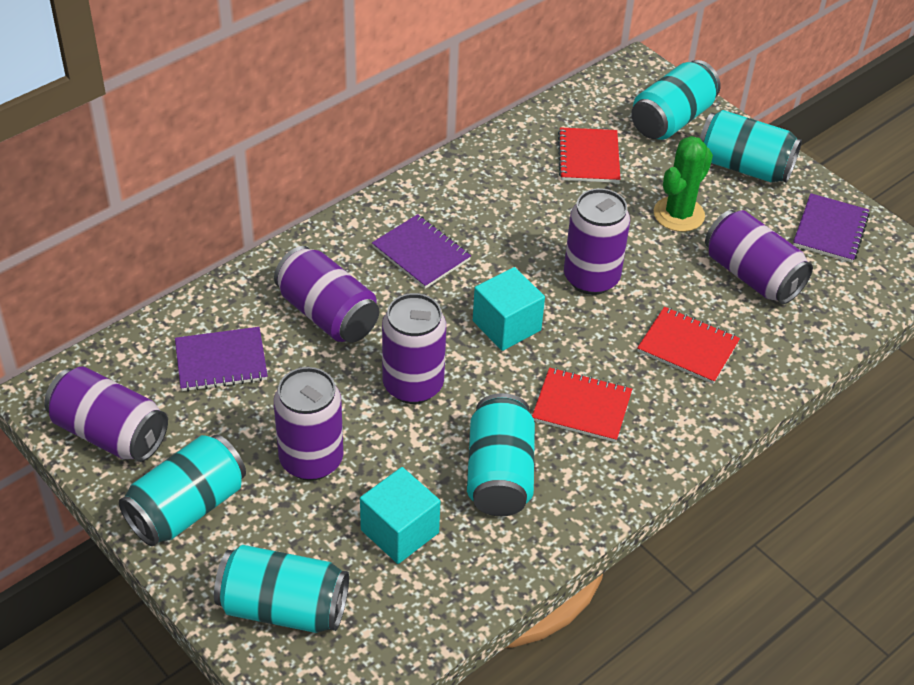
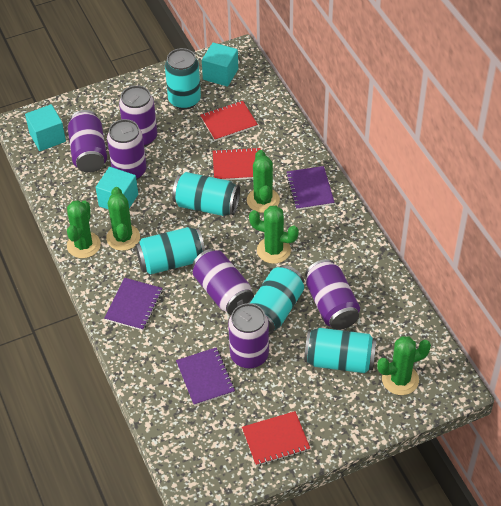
green cactus: 1 -> 5
turquoise cube: 2 -> 3

